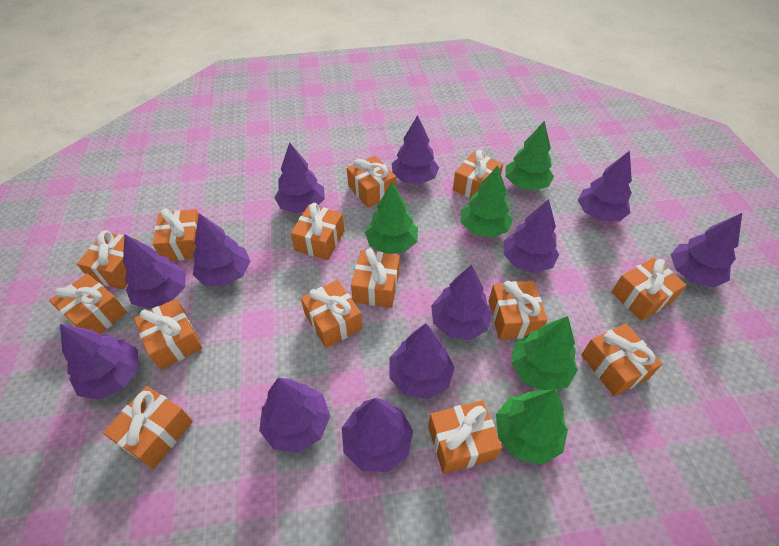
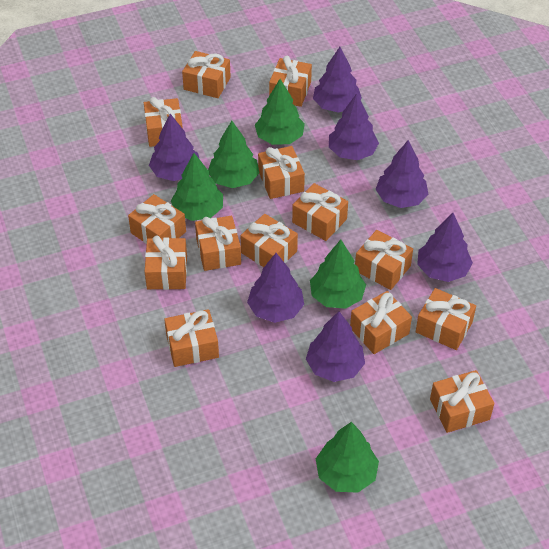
purple tree: 12 -> 7

